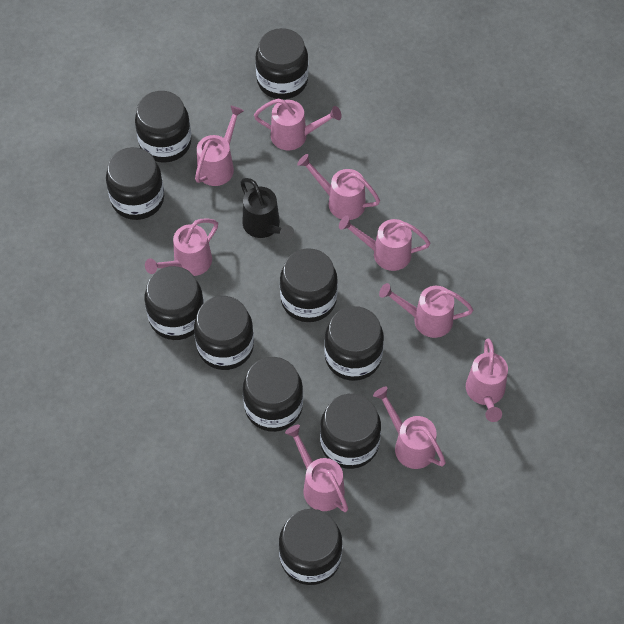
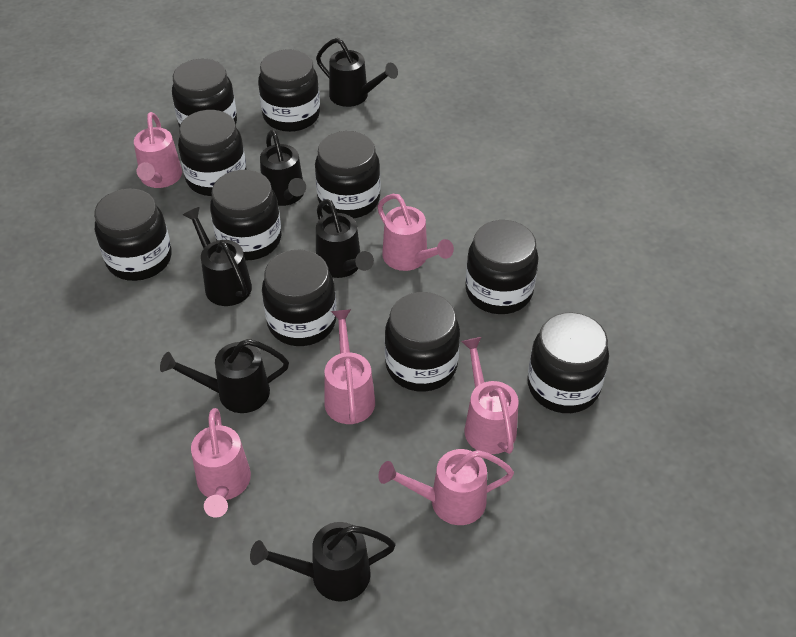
black watering can: 1 -> 6
pink watering can: 9 -> 6

